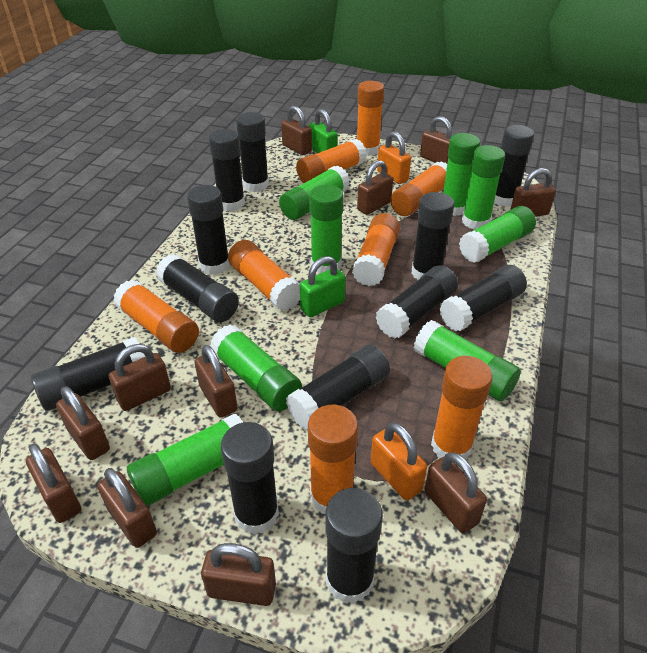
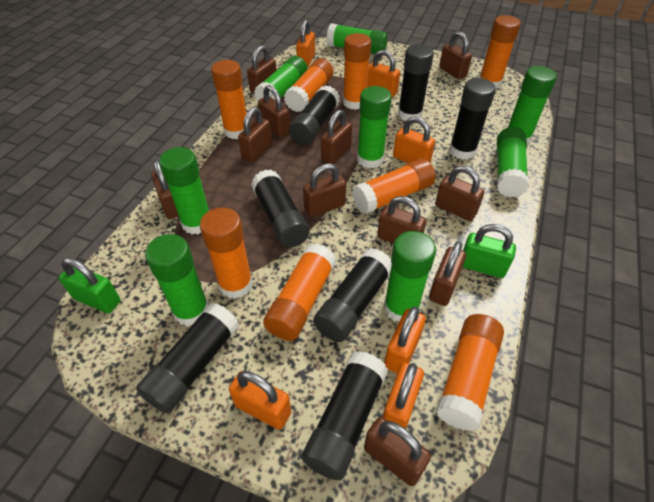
black glue stick: 12 -> 7
orange padlock: 2 -> 6

